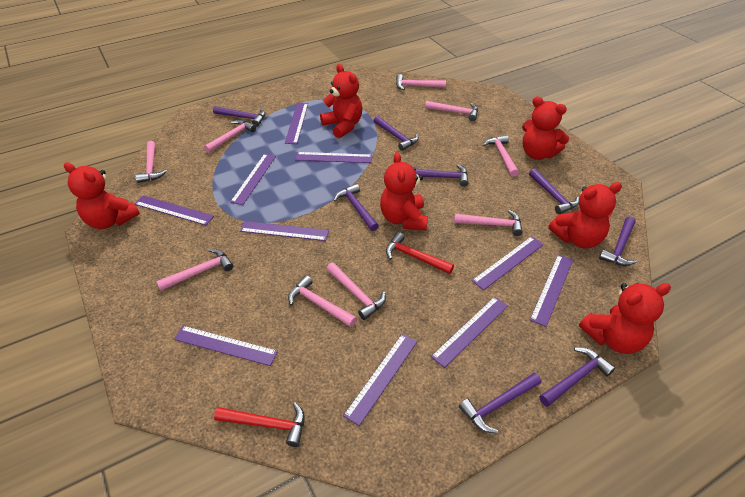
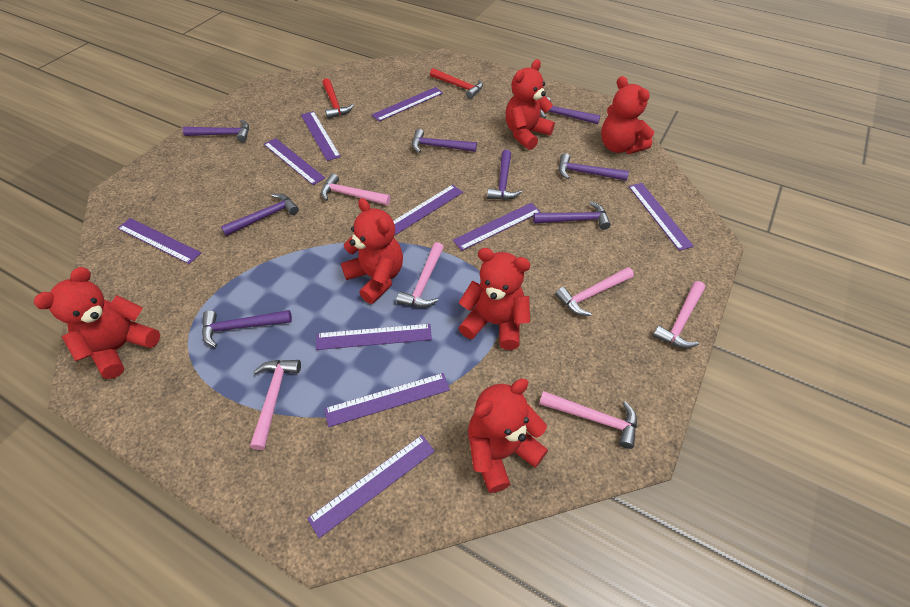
pink hammer: 9 -> 6

